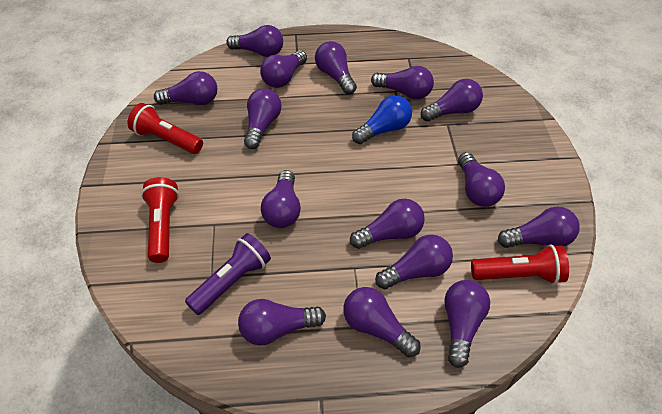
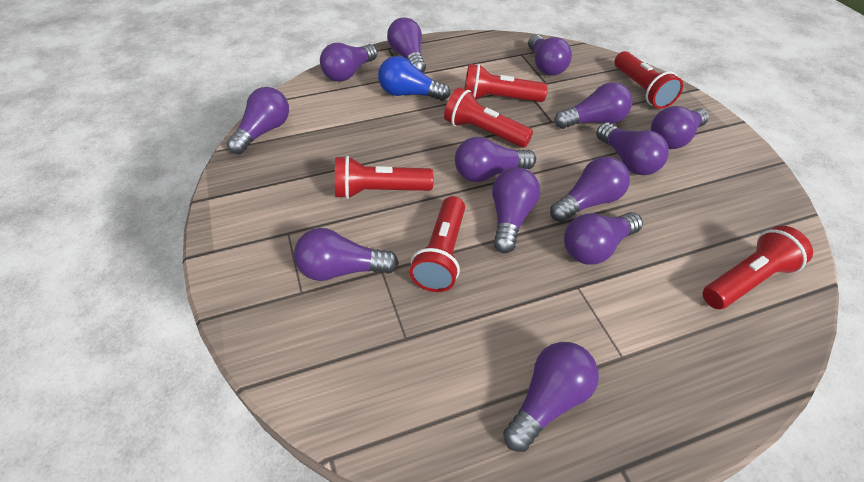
purple flashlight: 1 -> 0
purple light bulb: 15 -> 13
red flashlight: 3 -> 6

